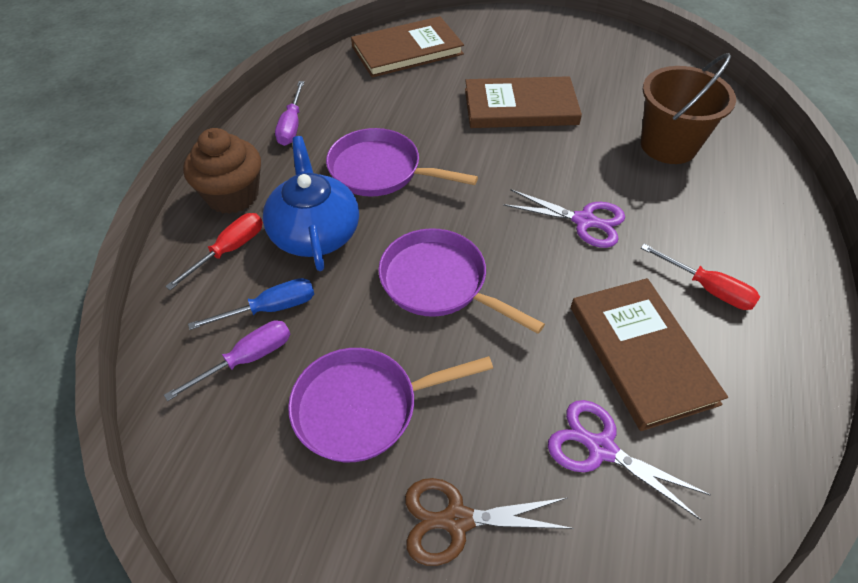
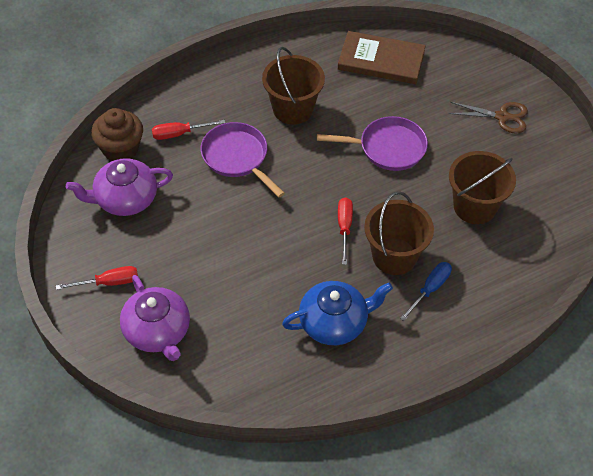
brown book: 3 -> 1
brown bucket: 1 -> 3
purple pan: 3 -> 2
purple scissors: 2 -> 0
purple screwdriver: 2 -> 0
purple teapot: 0 -> 2
red screwdriver: 2 -> 3

